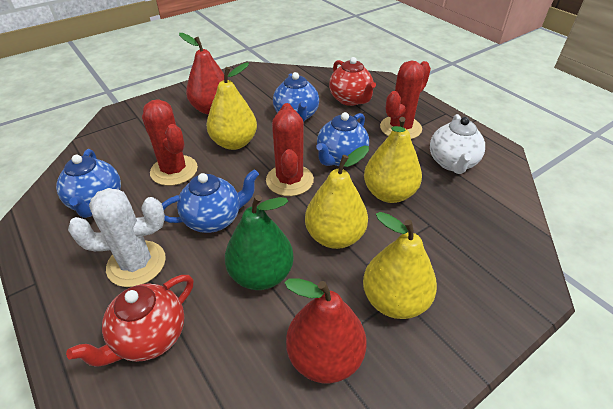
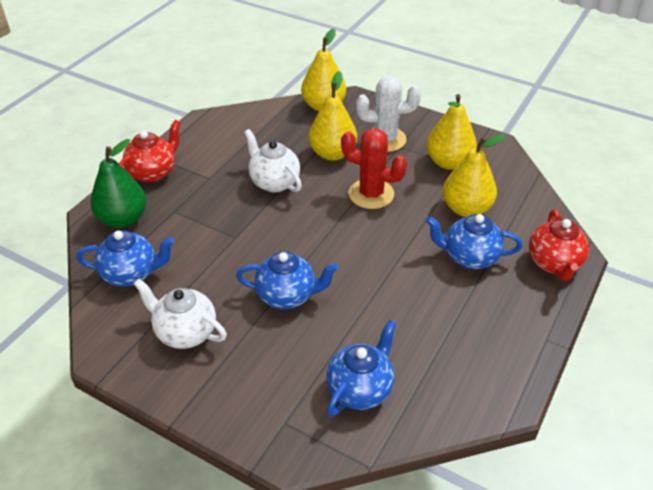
red cactus: 3 -> 1
red pear: 2 -> 0
white teapot: 1 -> 2

